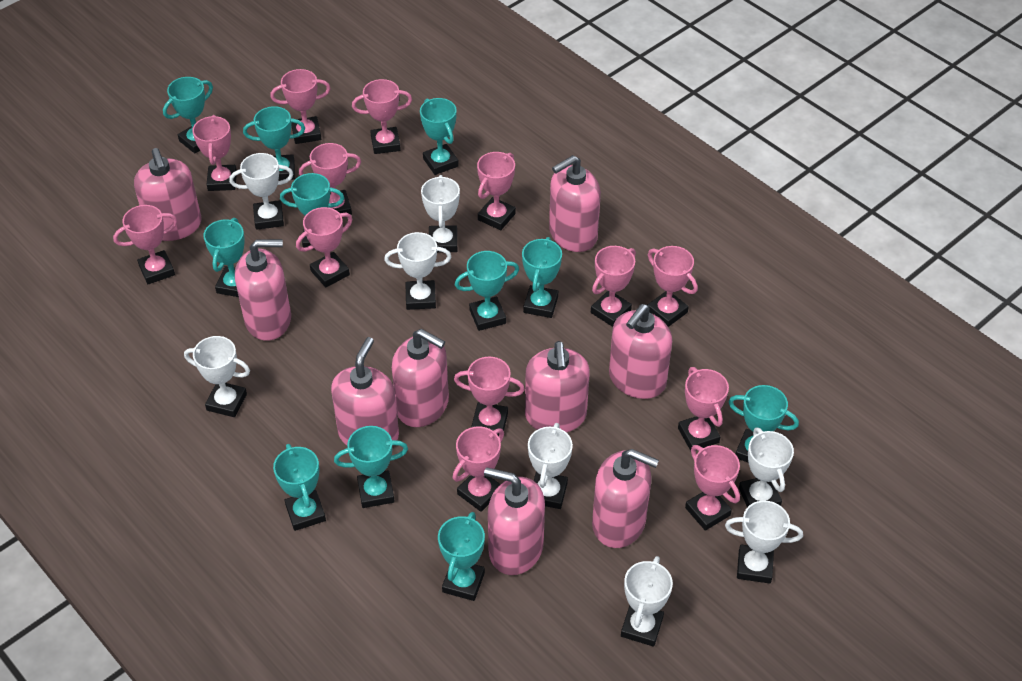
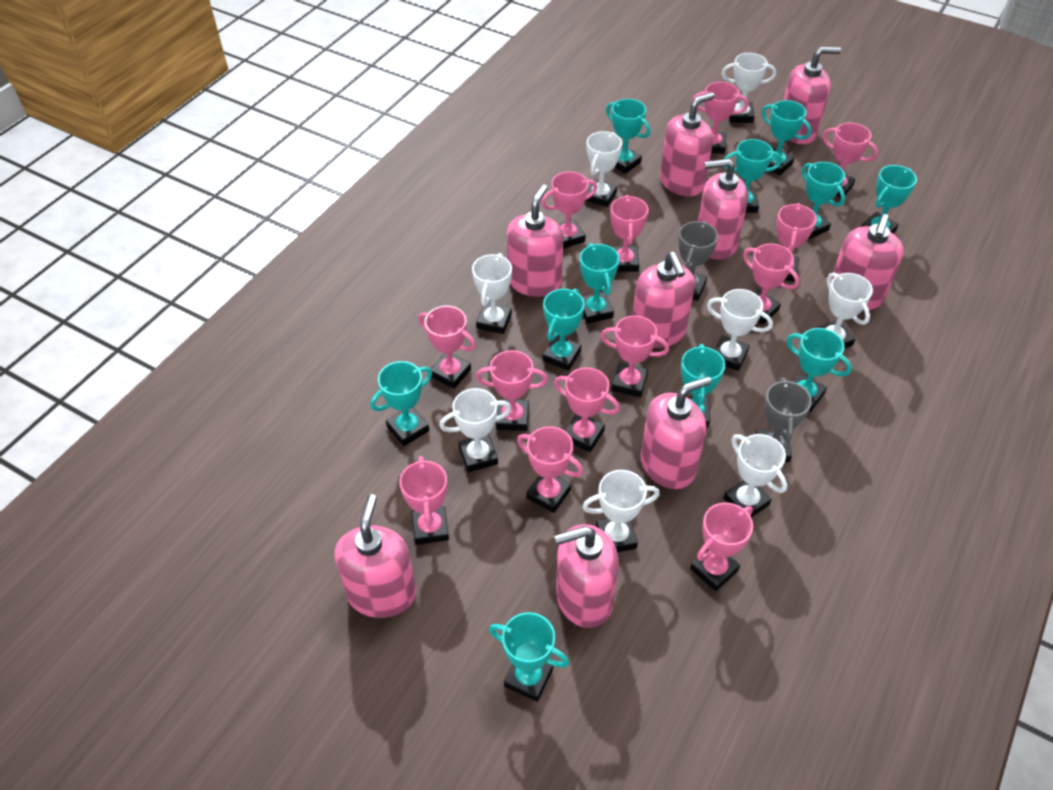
grey trophy: 0 -> 2

